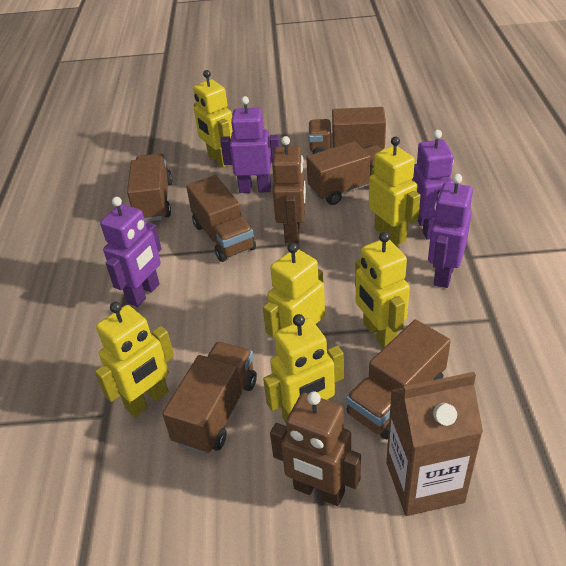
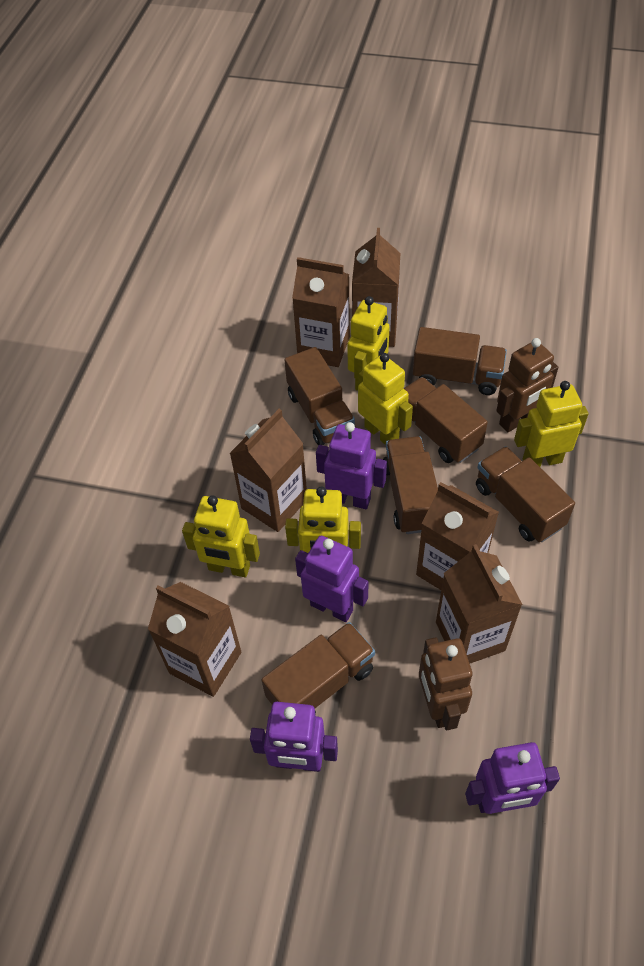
brown carton: 1 -> 6
yellow robot: 6 -> 5

